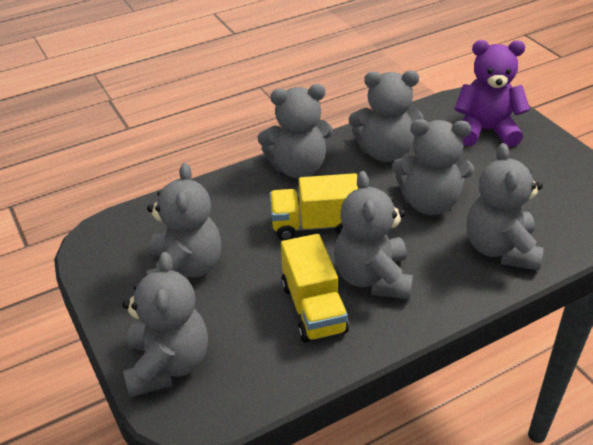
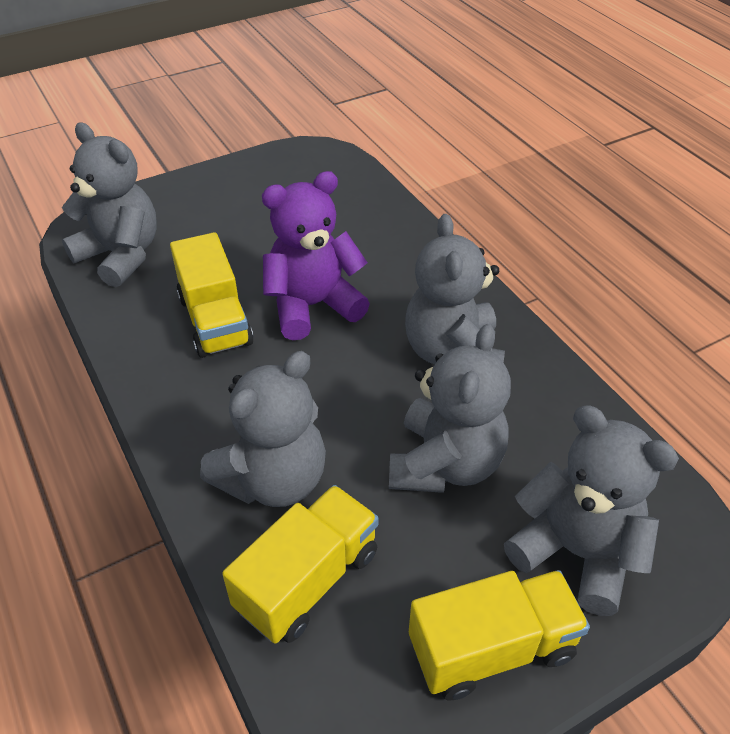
grey teddy bear: 7 -> 5
yellow truck: 2 -> 3

